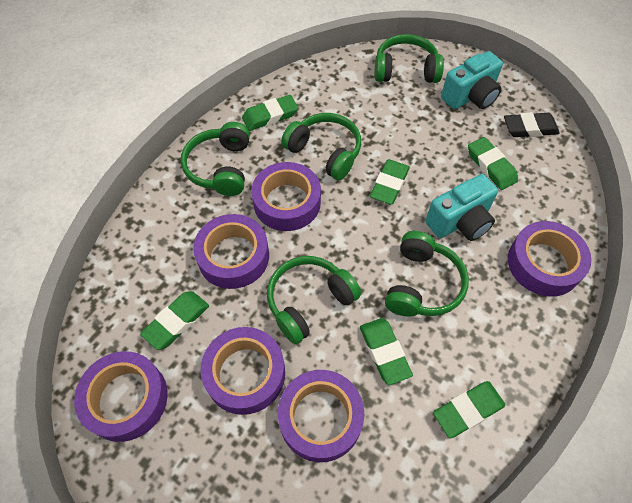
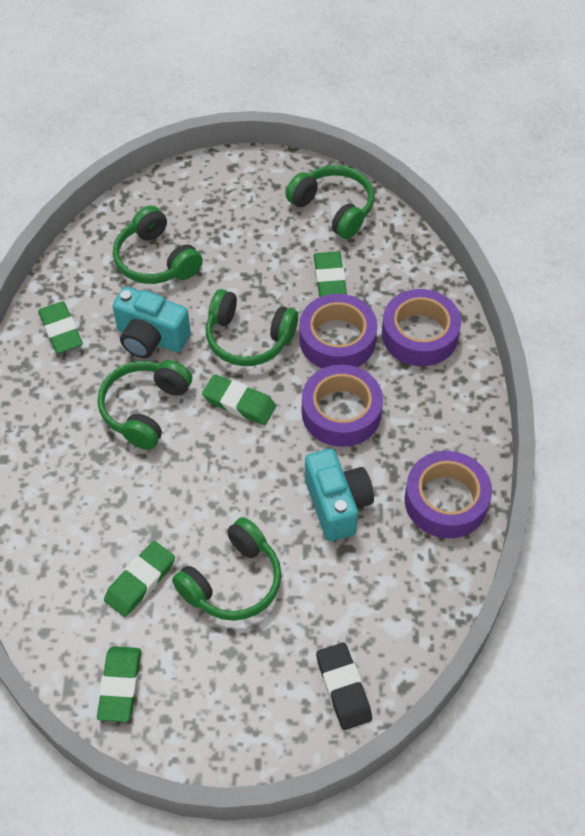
green eraser: 6 -> 5
purple tape: 6 -> 4

